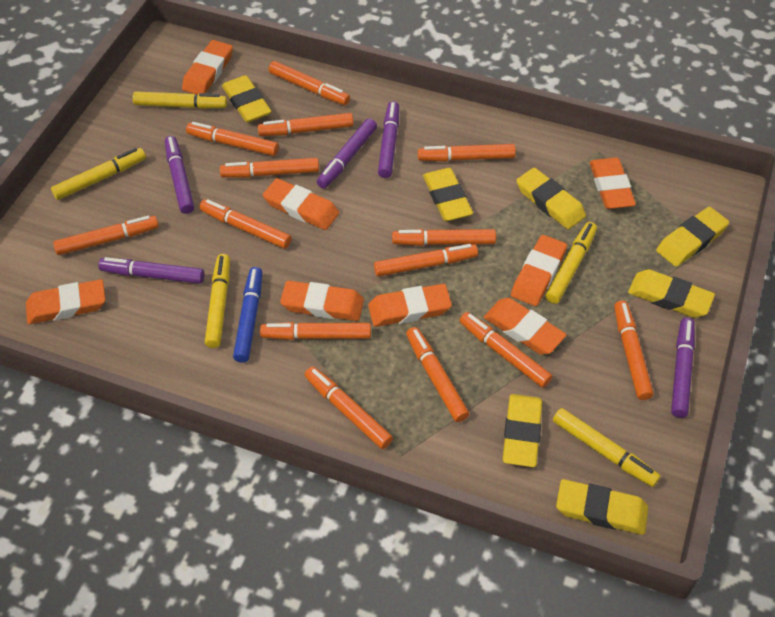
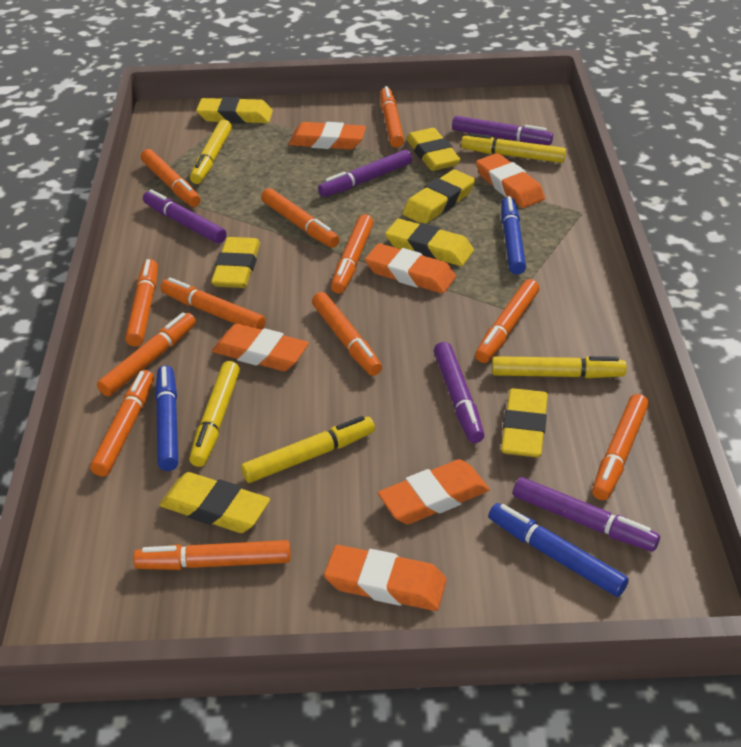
blue marker: 1 -> 3
orange eraser: 8 -> 6
orange marker: 14 -> 12

